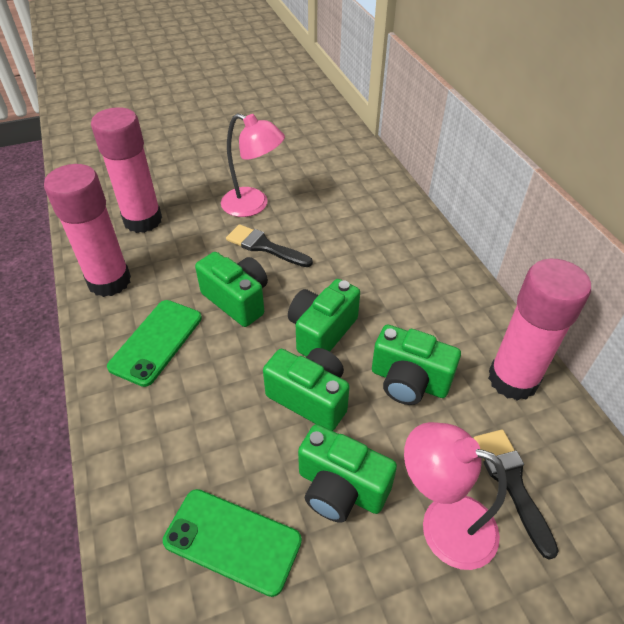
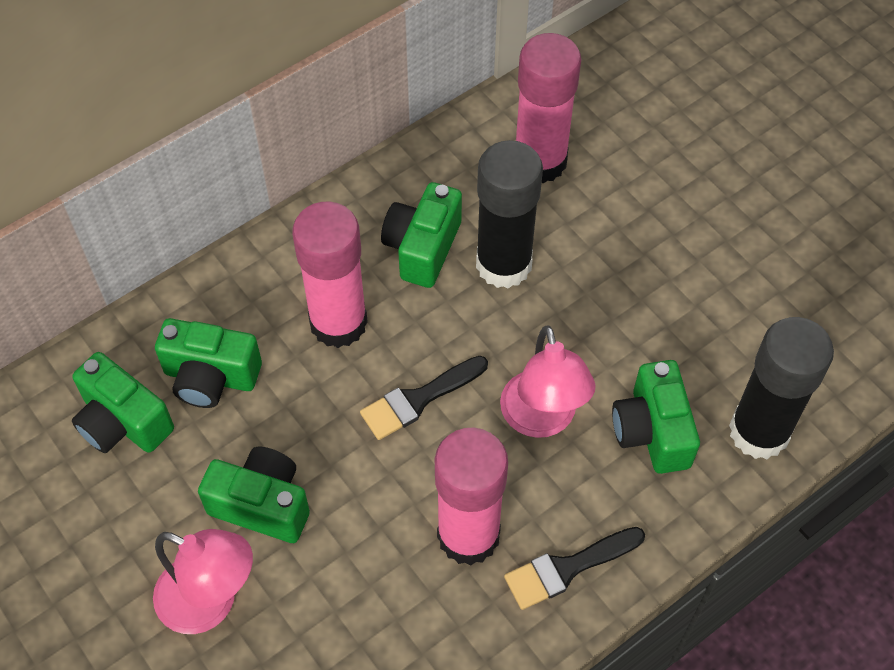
black glue stick: 0 -> 2
green phone: 2 -> 0

